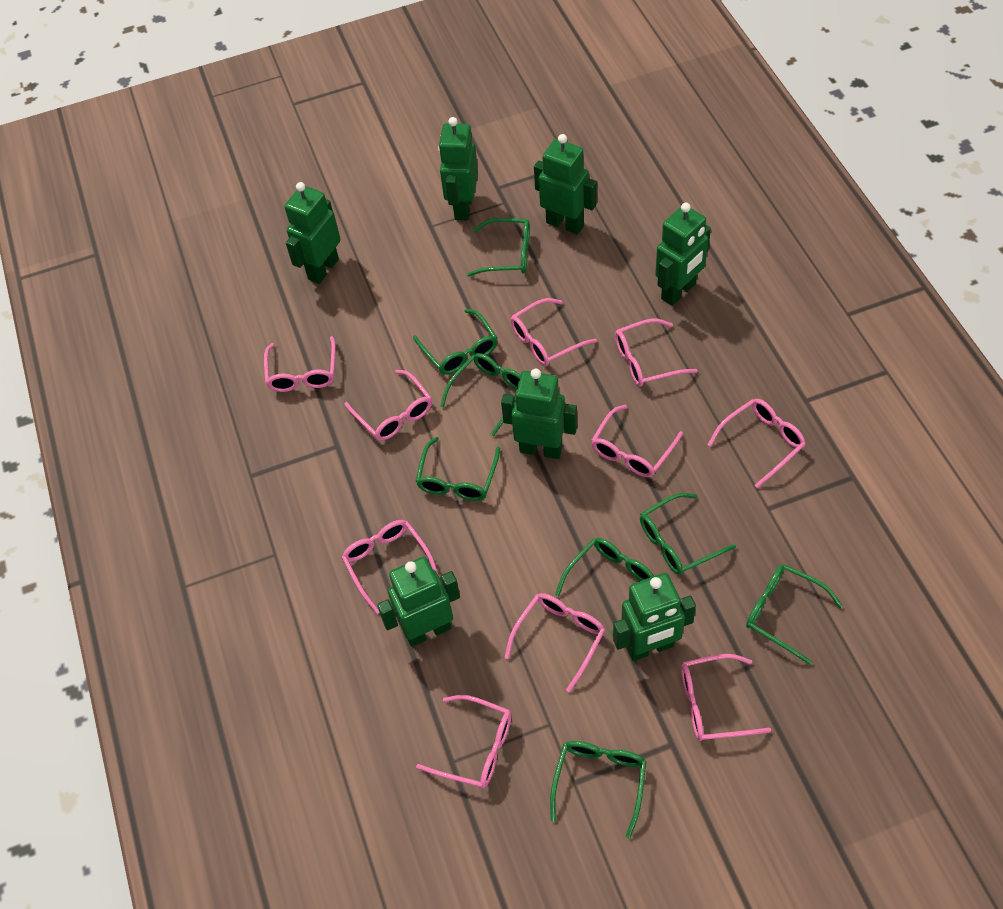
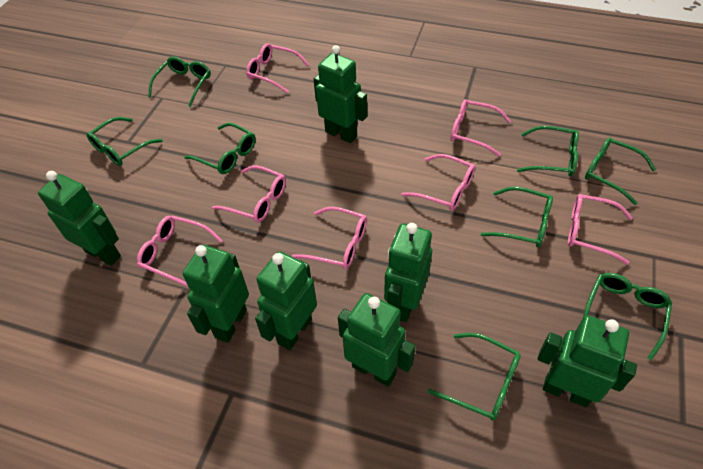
pink glasses: 10 -> 7

